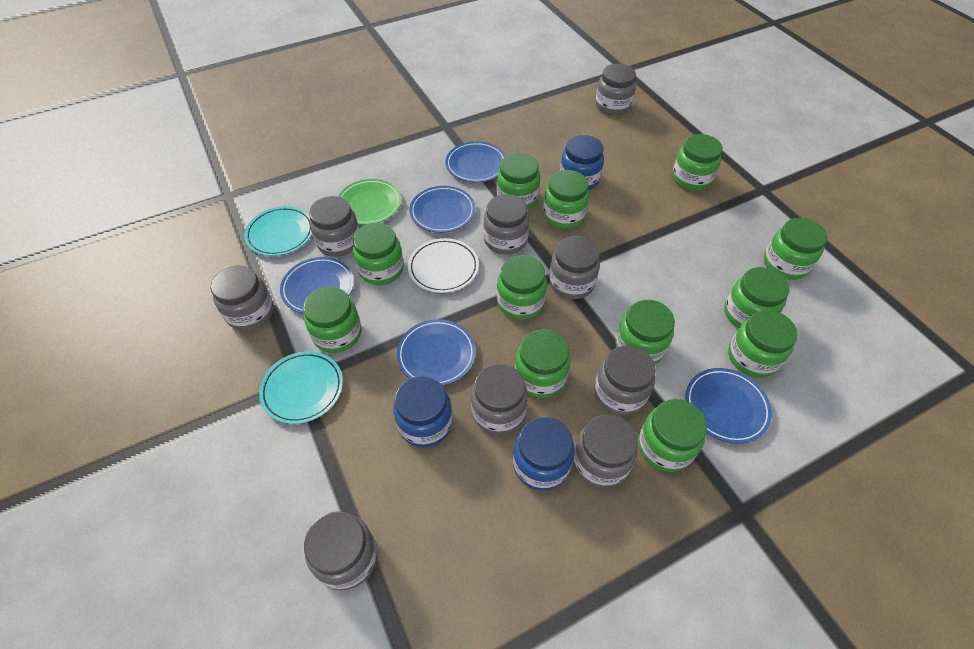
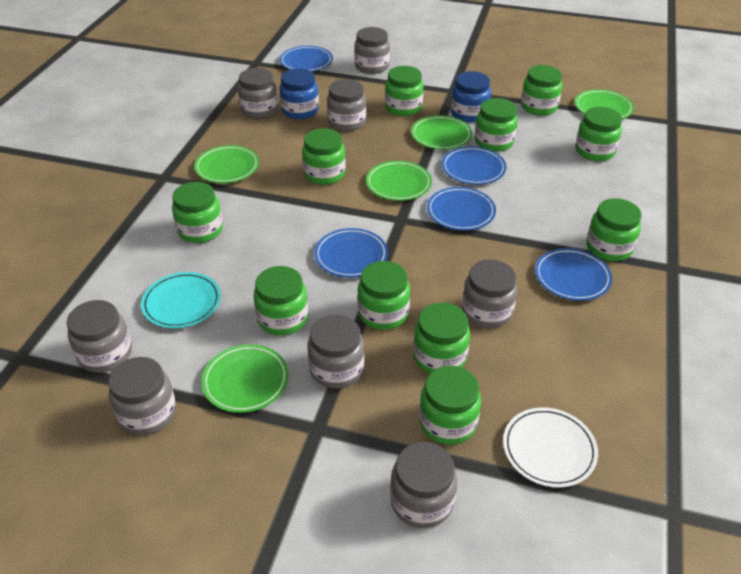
blue jar: 3 -> 2
green jar: 12 -> 11
green plate: 1 -> 5
grey jar: 9 -> 8
turquoise plate: 2 -> 1

